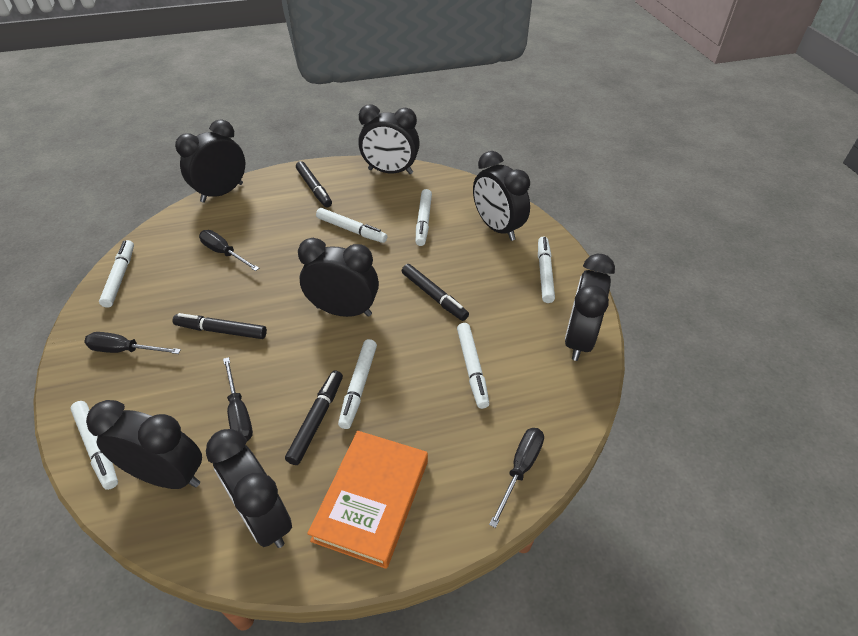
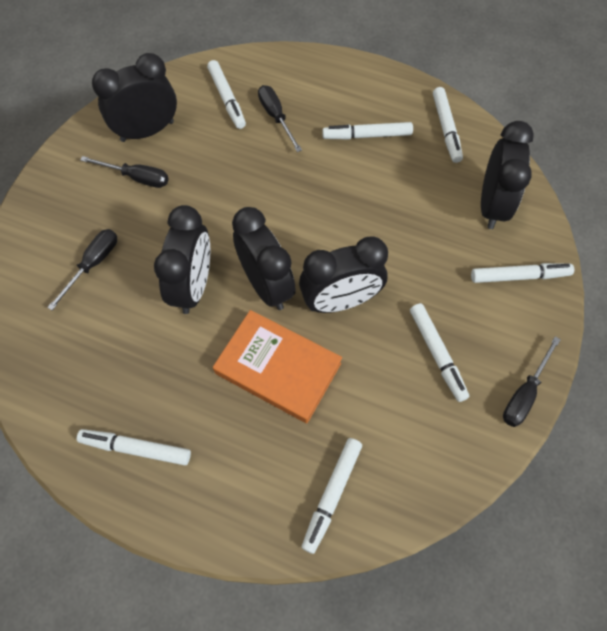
black clock: 7 -> 5
black marker: 4 -> 0

